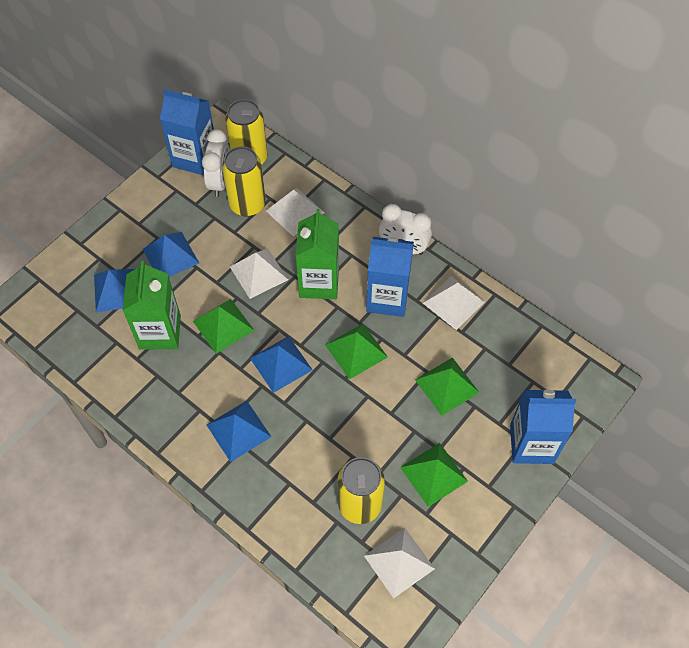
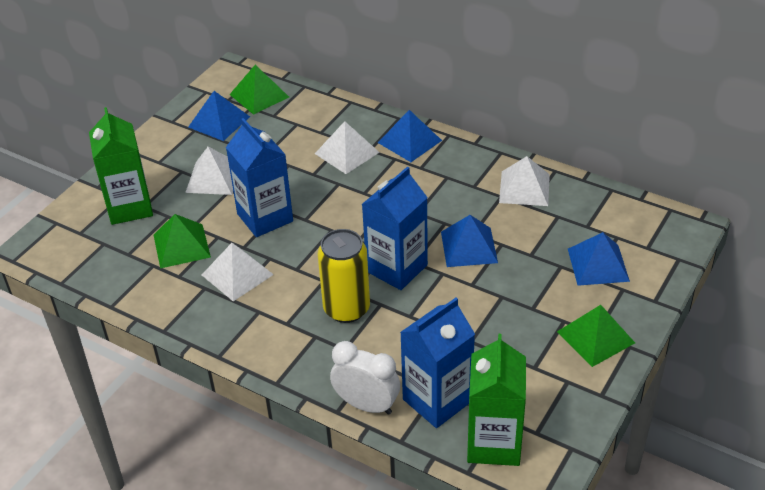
green pyramid: 4 -> 3
white clock: 2 -> 1
yellow can: 3 -> 1

